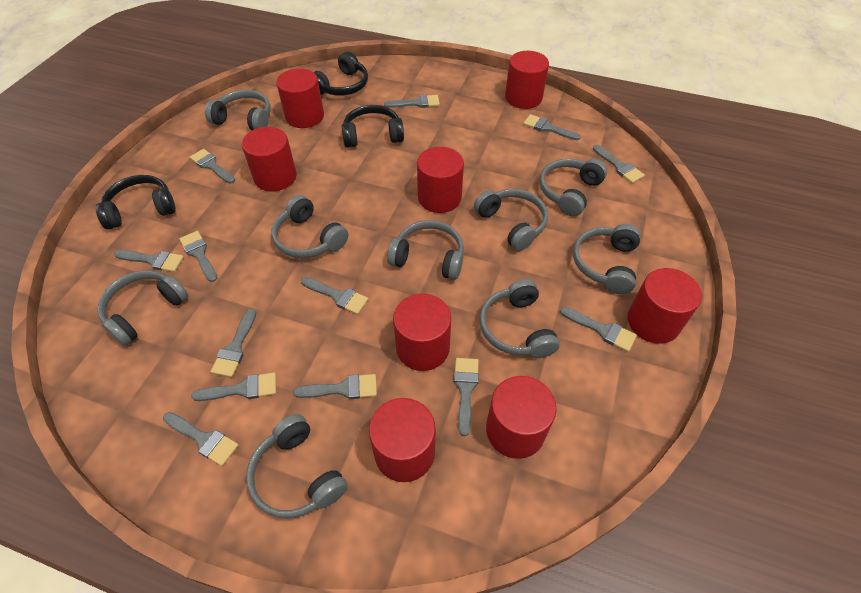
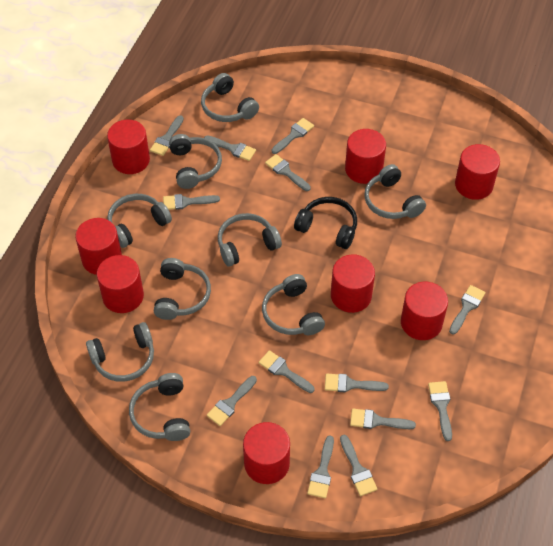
black headphones: 3 -> 1

